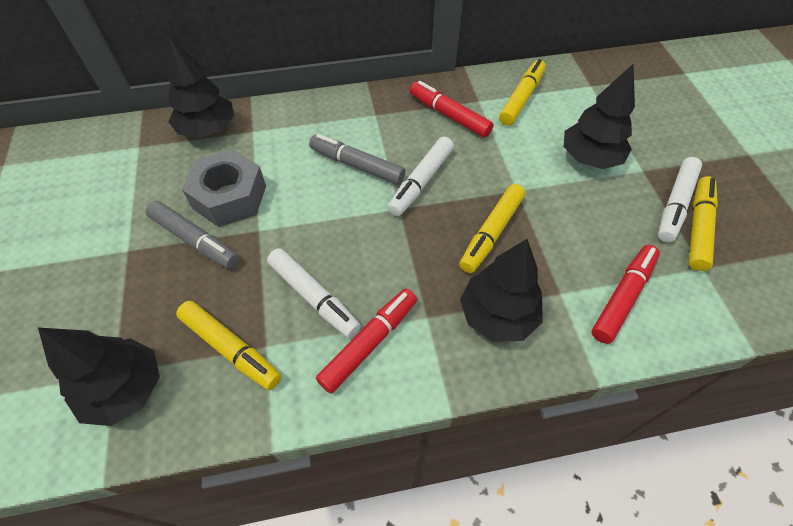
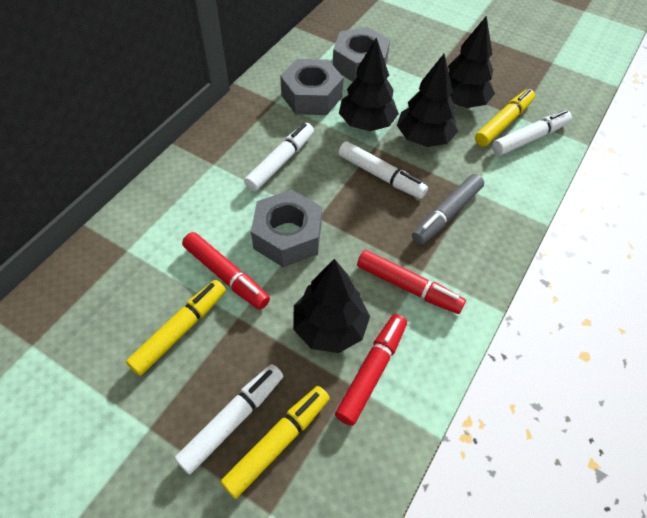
grey marker: 2 -> 1
grey nut: 1 -> 3
white marker: 3 -> 4
yellow marker: 4 -> 3

